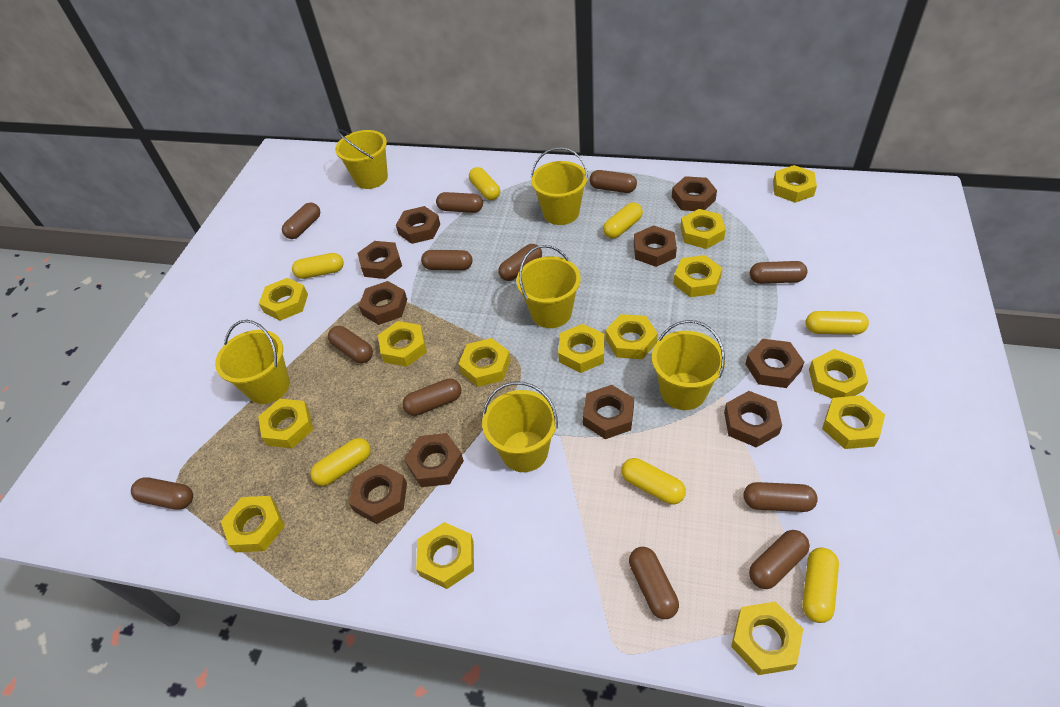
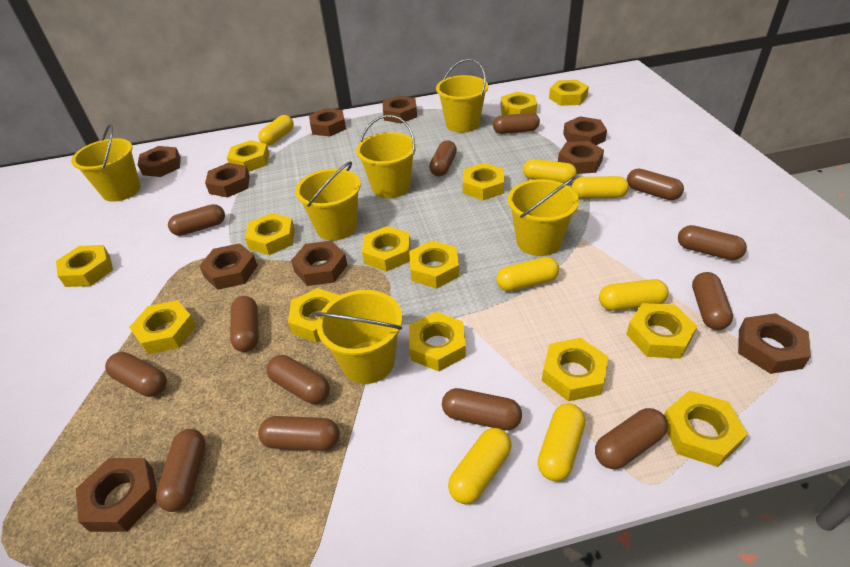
brown capsule: 12 -> 13

